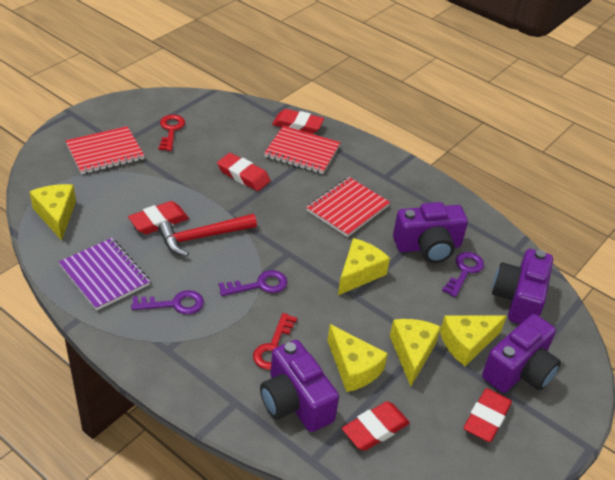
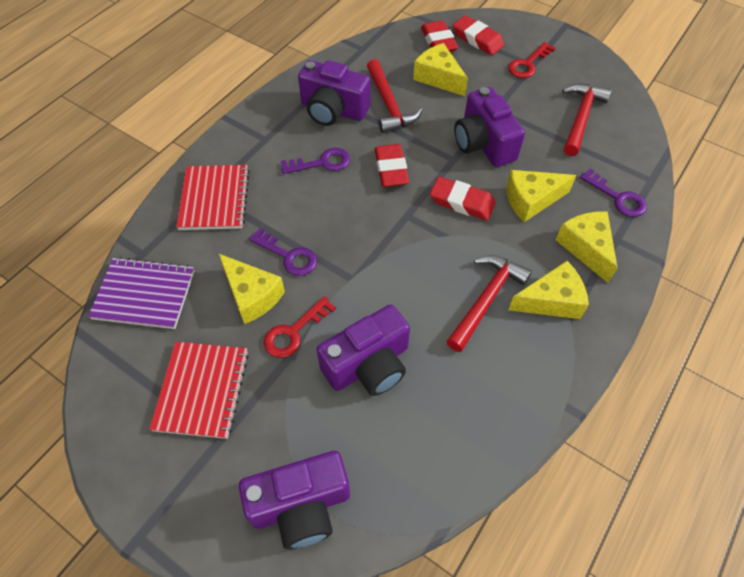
red eraser: 5 -> 4
red hammer: 1 -> 3
red notebook: 3 -> 2

